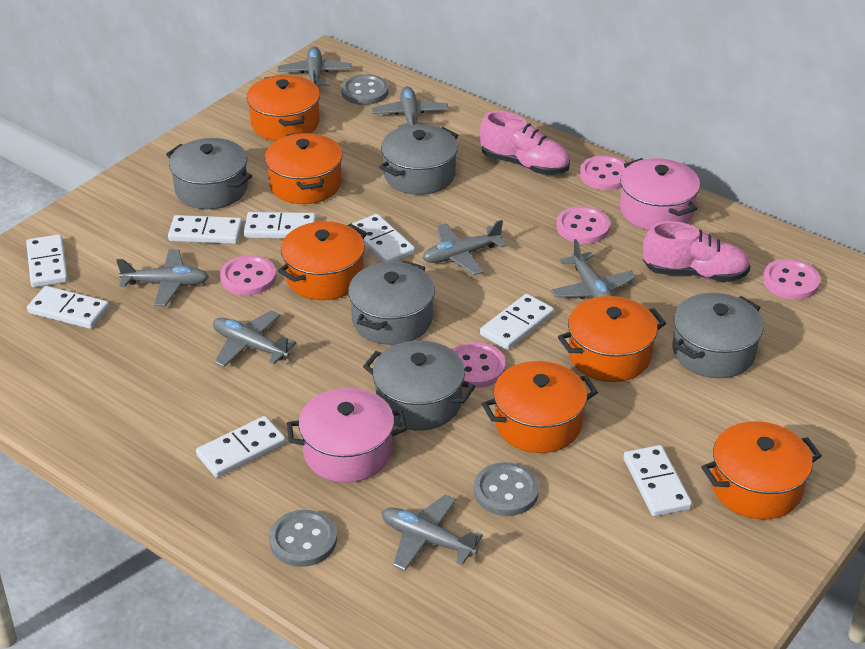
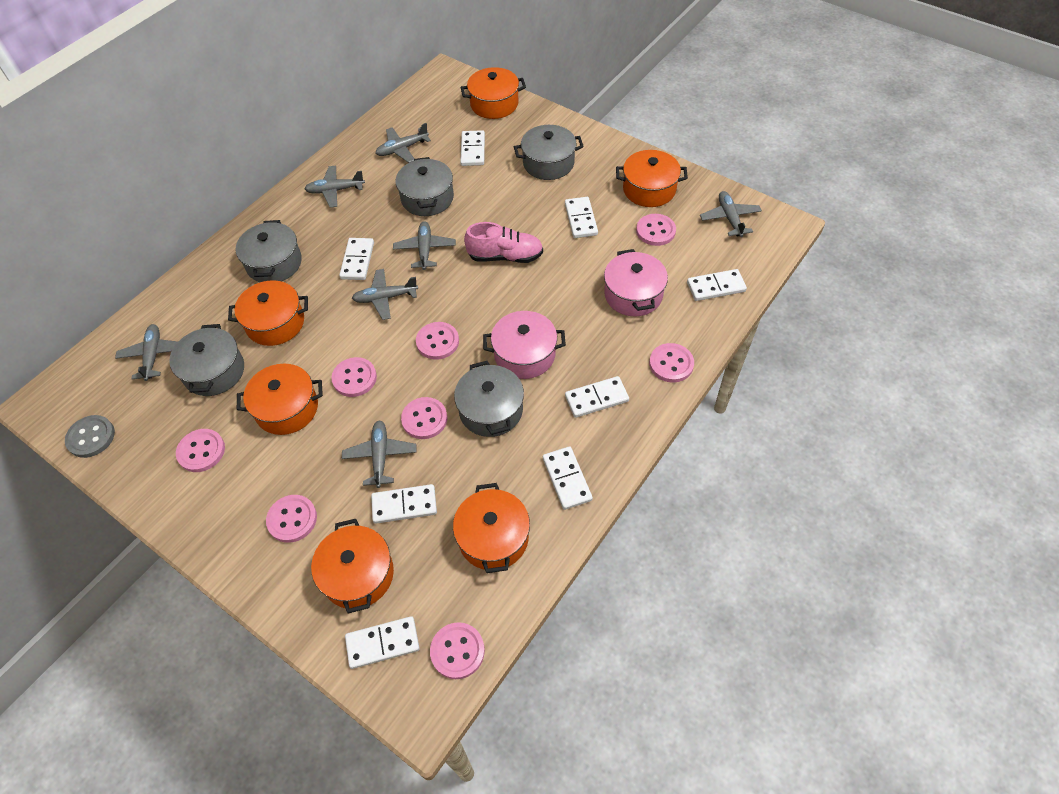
grey button: 3 -> 1
pink button: 5 -> 8
pink shoe: 2 -> 1

